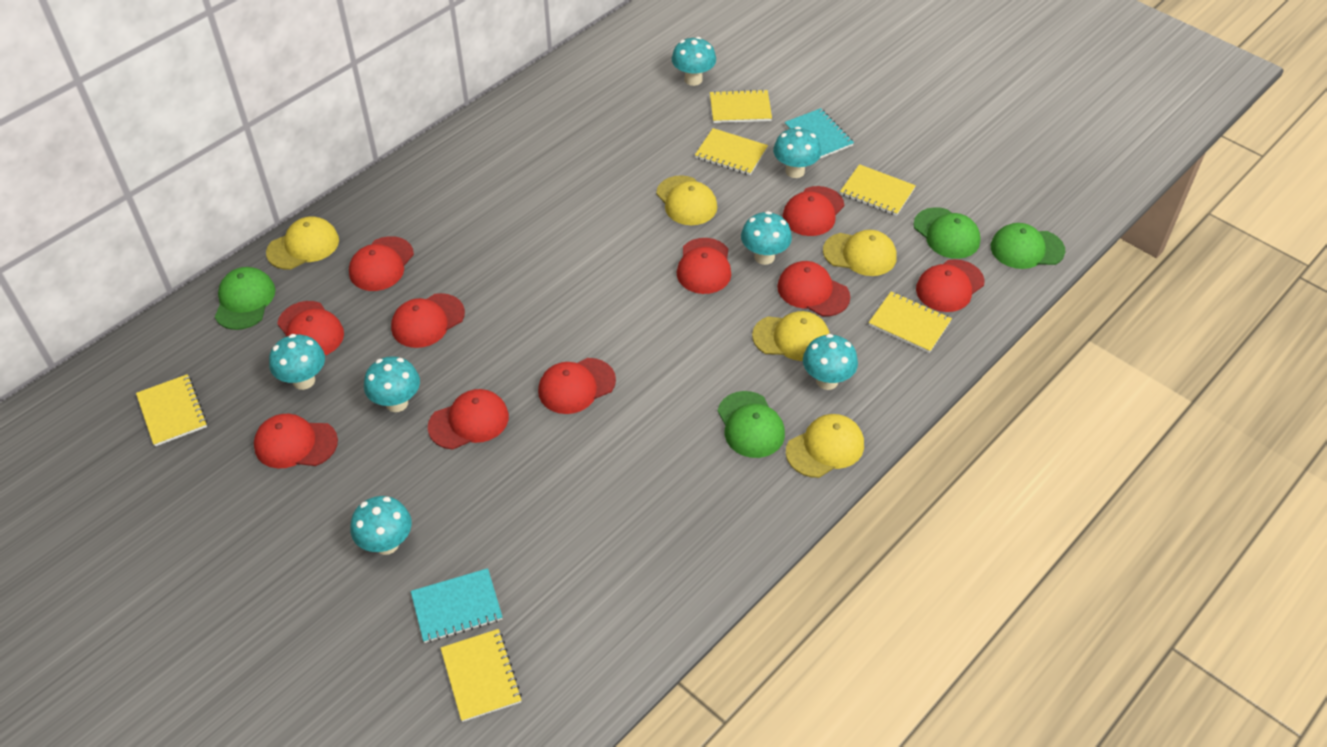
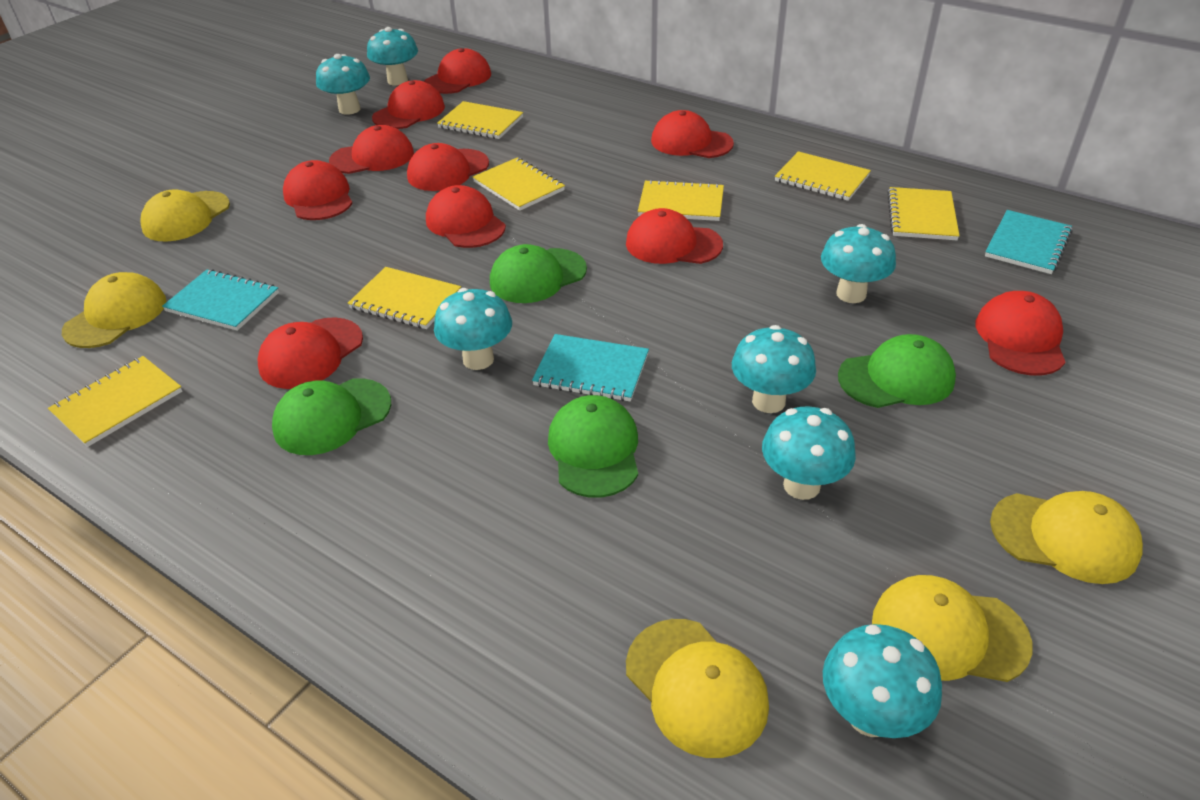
turquoise notebook: 2 -> 3
yellow notebook: 6 -> 7

